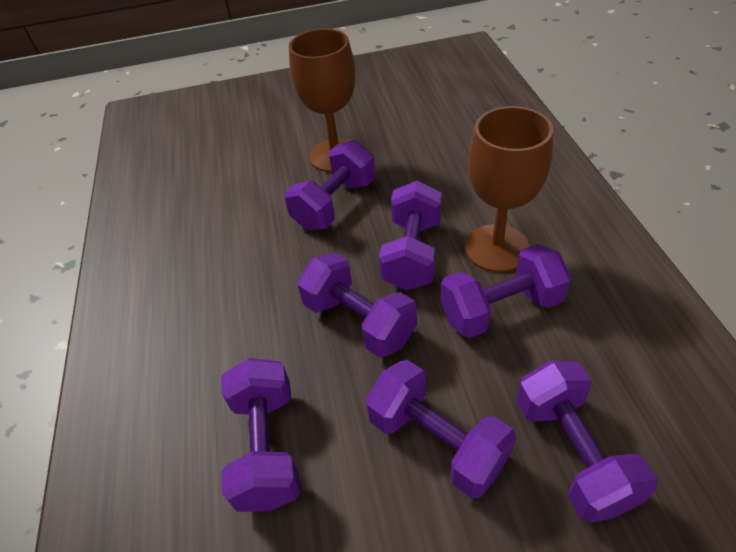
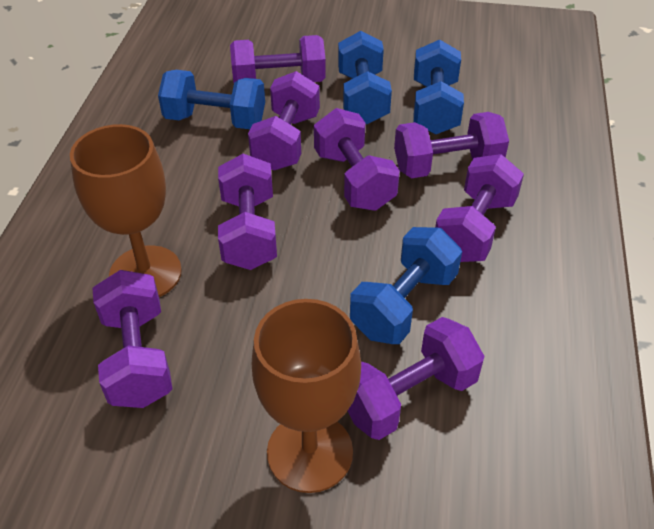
blue dumbbell: 0 -> 4
purple dumbbell: 7 -> 8

